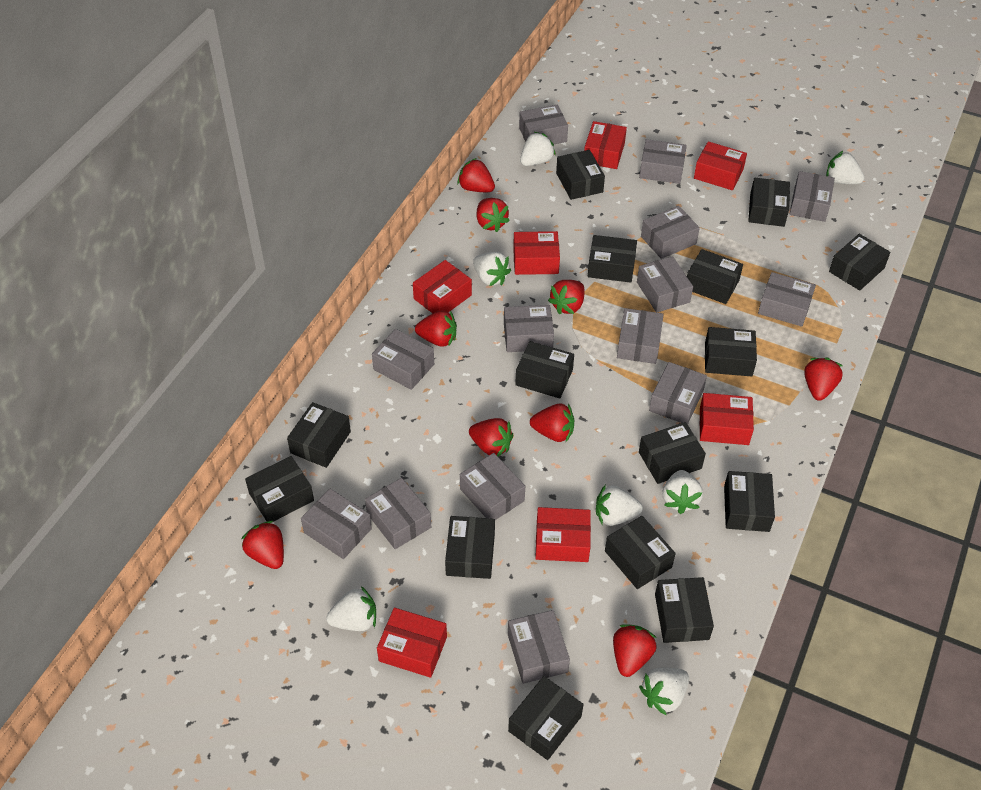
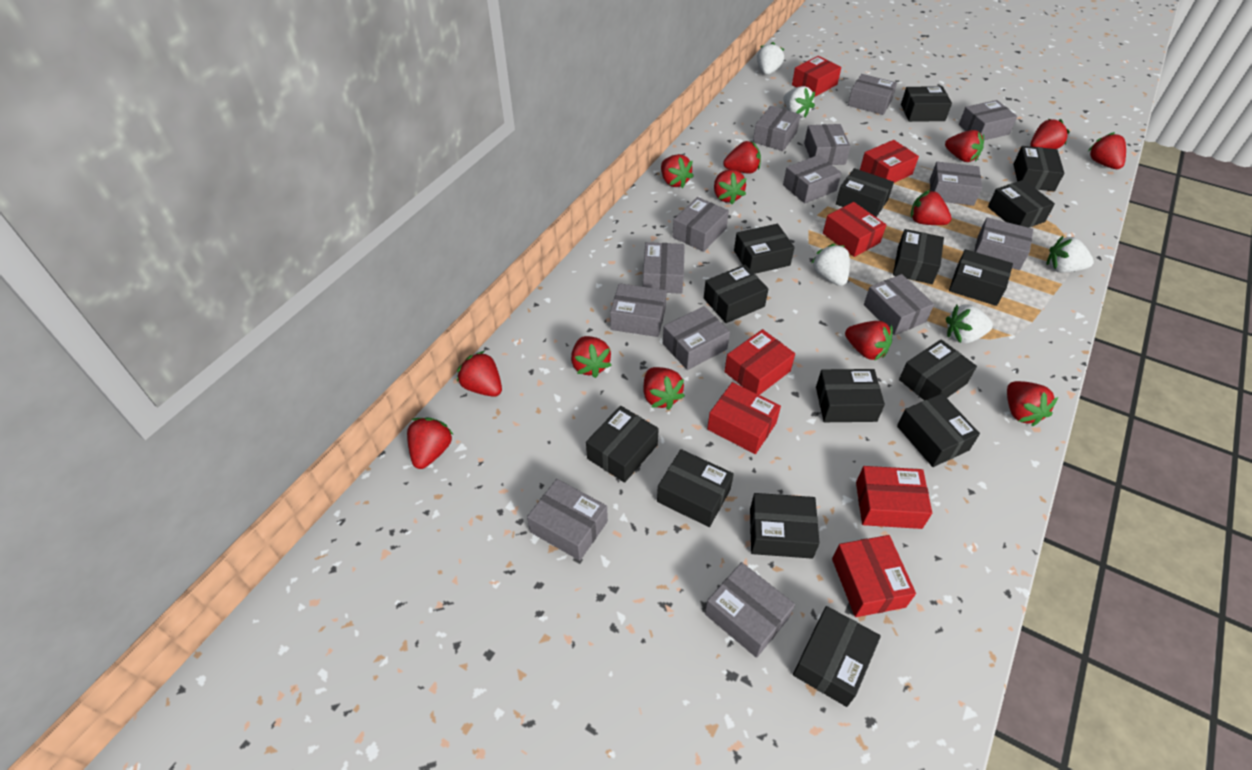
red strawberry: 9 -> 13
white strawberry: 7 -> 5

